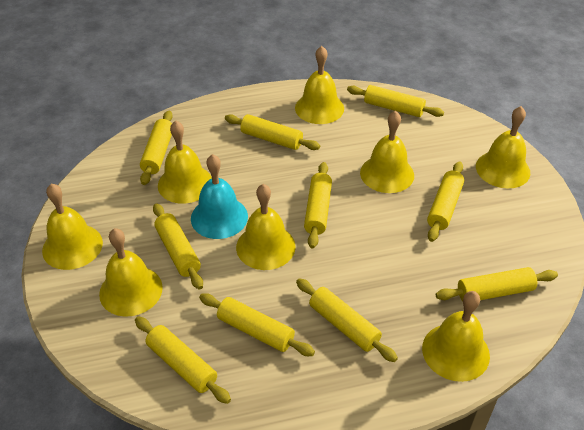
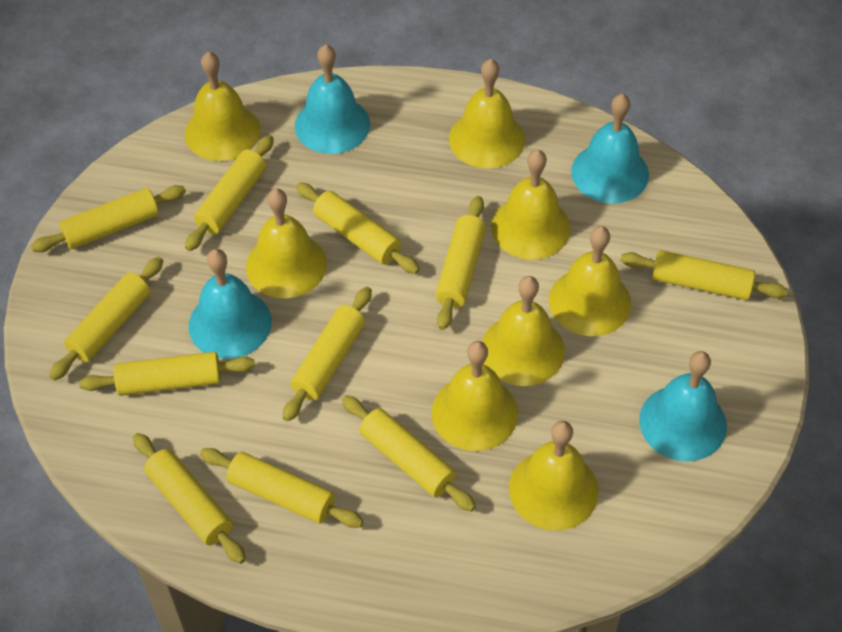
turquoise bell: 1 -> 4
yellow rolling pin: 10 -> 11

